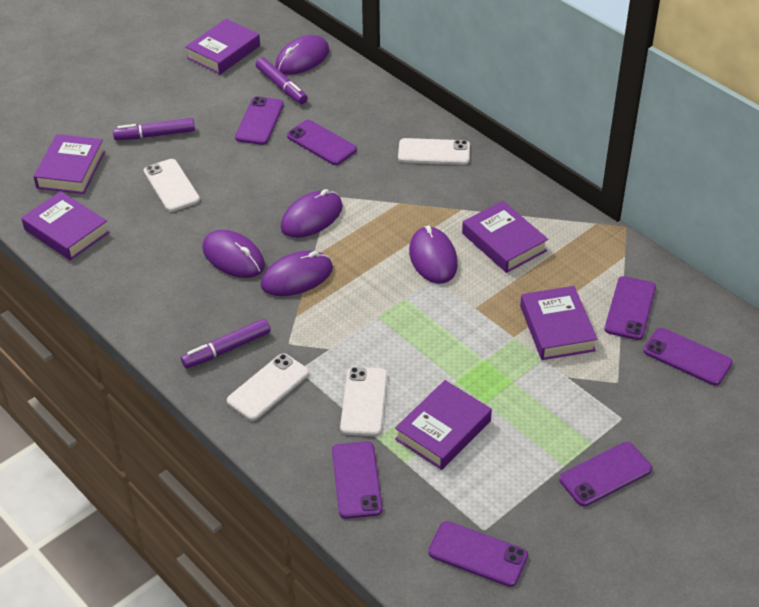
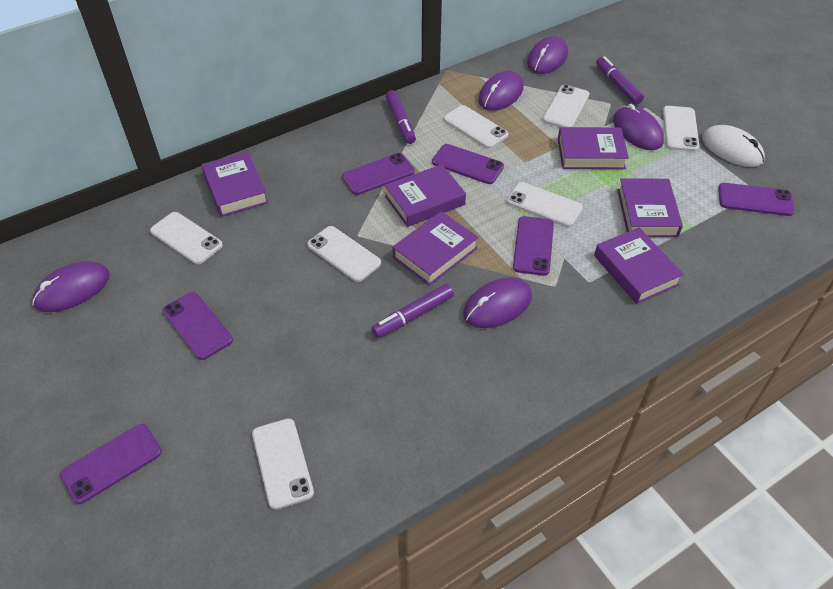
purple phone: 7 -> 6
white mouse: 0 -> 1
white phone: 4 -> 7

